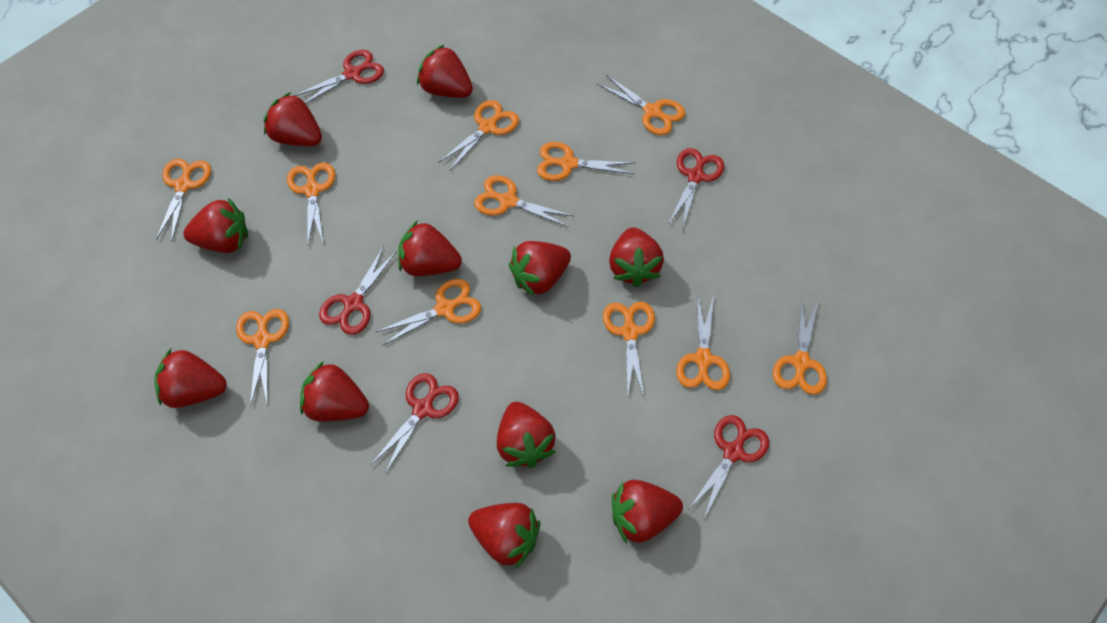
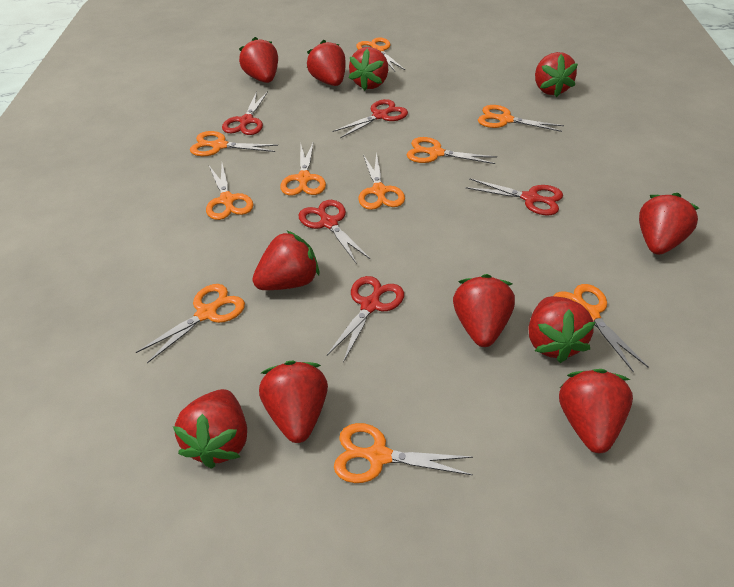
orange scissors: 11 -> 10

